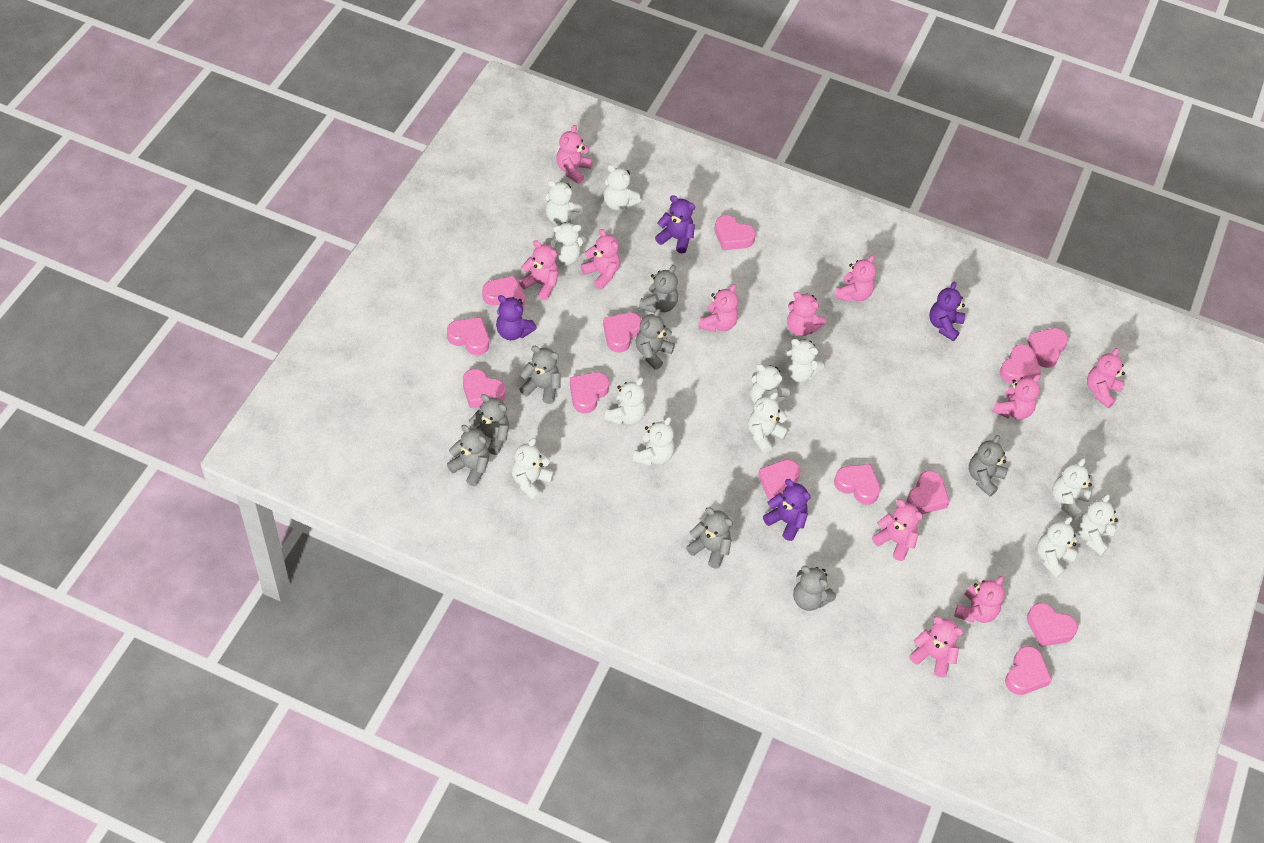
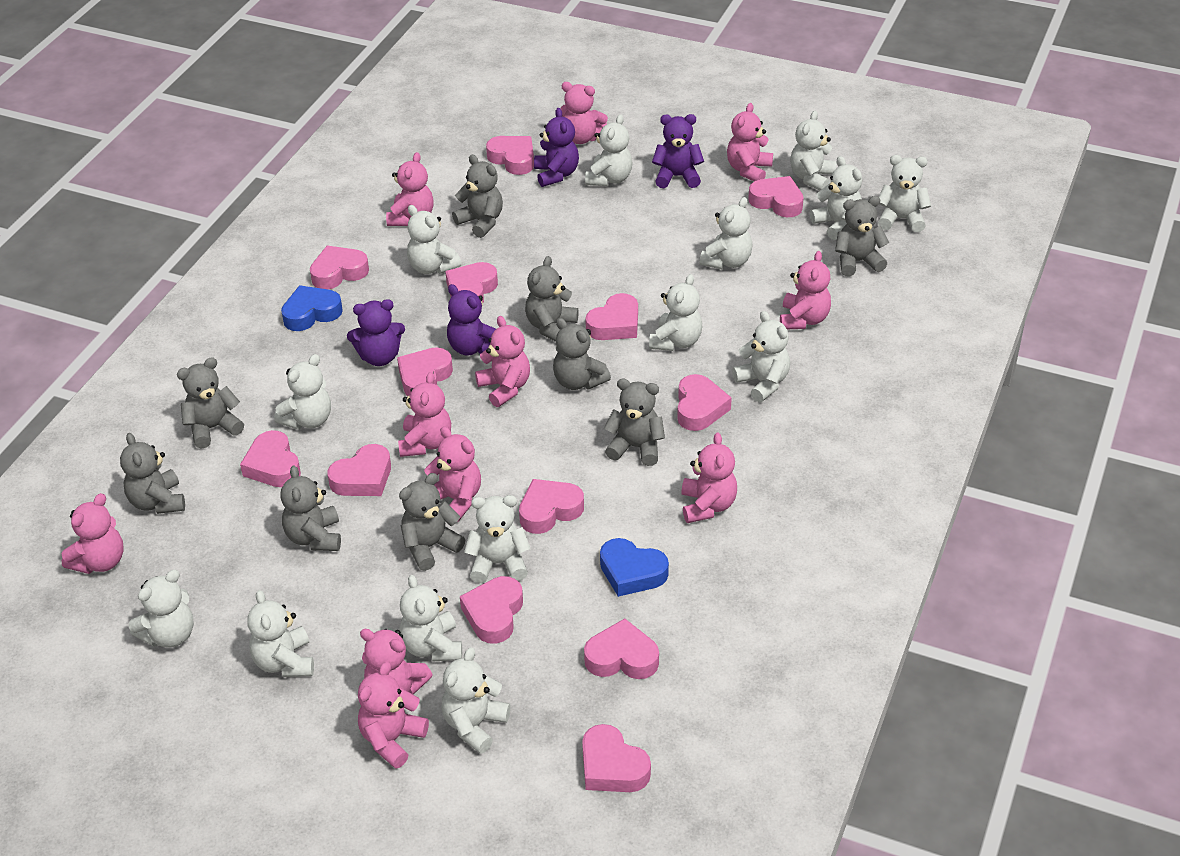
blue heart: 0 -> 2
grey teddy bear: 8 -> 9
white teddy bear: 12 -> 14

